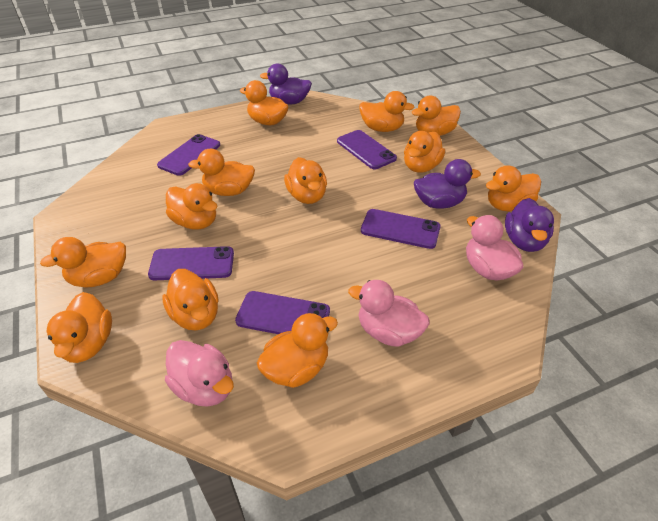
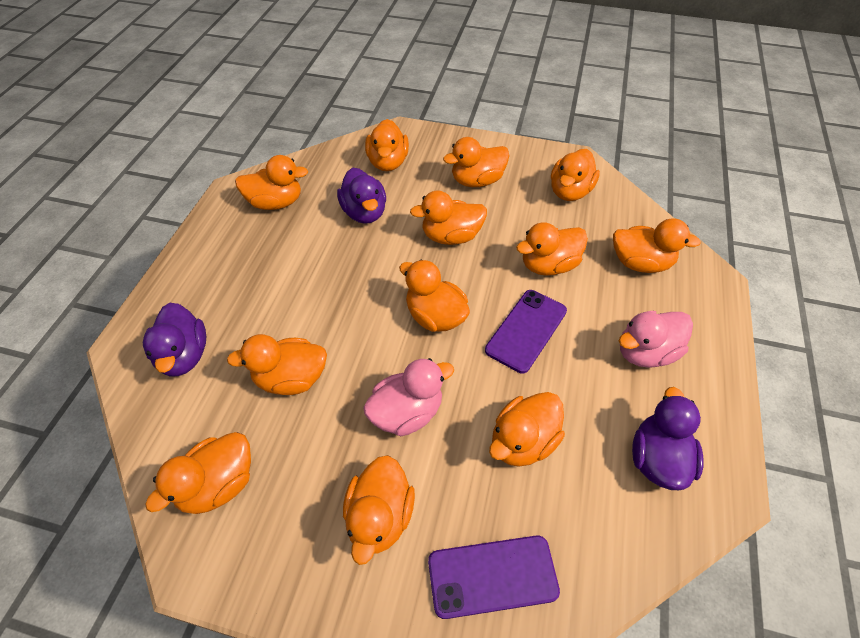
pink duck: 3 -> 2
purple phone: 5 -> 2

